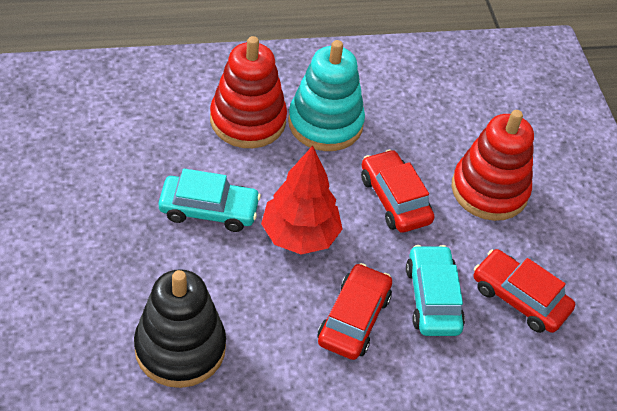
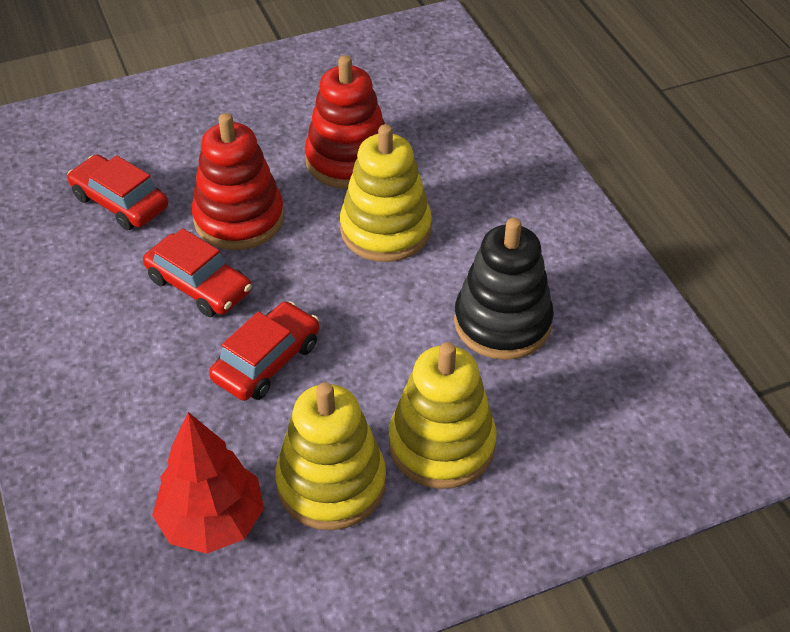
turquoise car: 2 -> 0
turquoise stacking toy: 1 -> 0
yellow stacking toy: 0 -> 3

